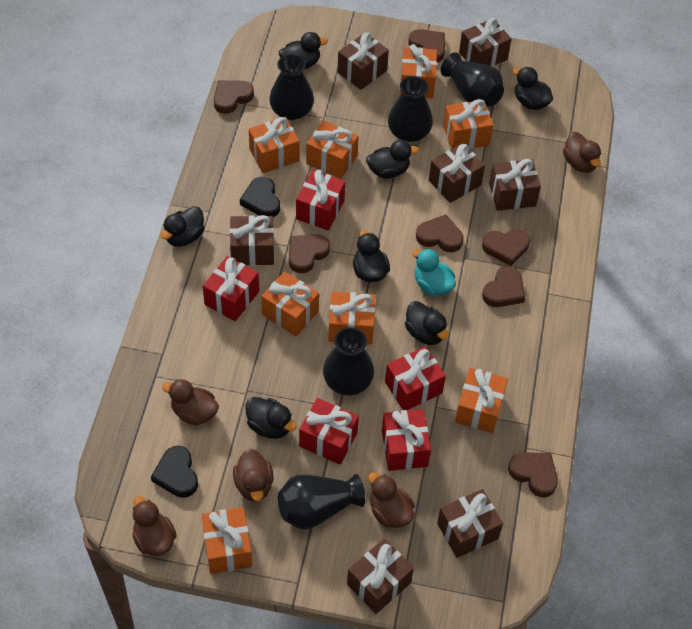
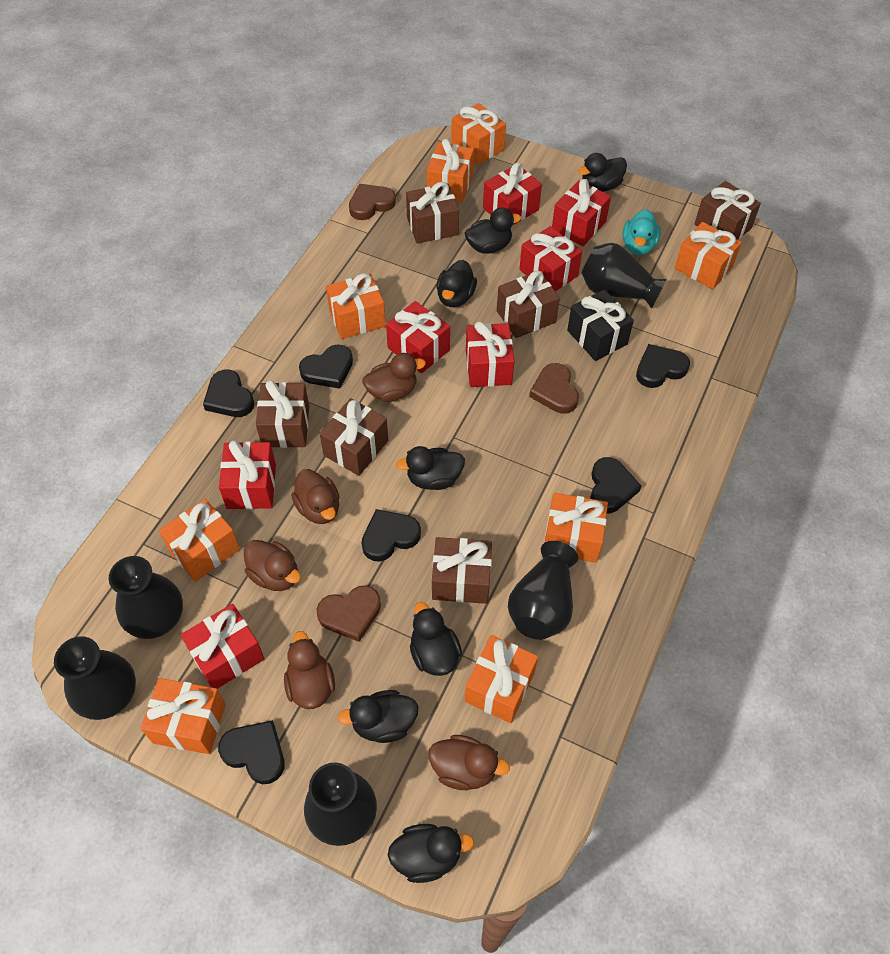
black gift: 0 -> 1
black heart: 2 -> 6
brown gift: 7 -> 6
brown heart: 7 -> 3
red gift: 5 -> 7

